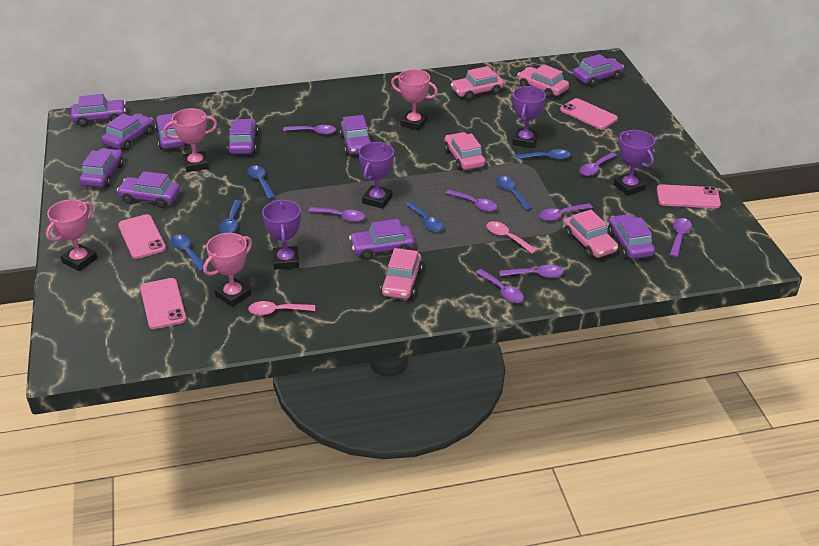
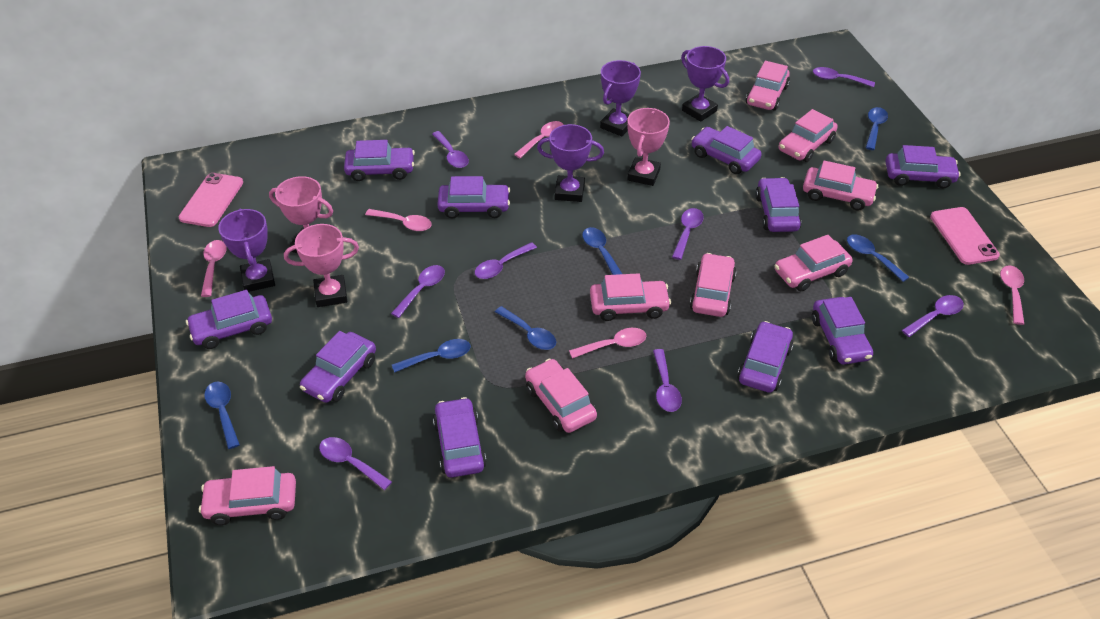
pink car: 5 -> 8
pink phone: 4 -> 2
pink spoon: 2 -> 5
pink trophy: 4 -> 3

